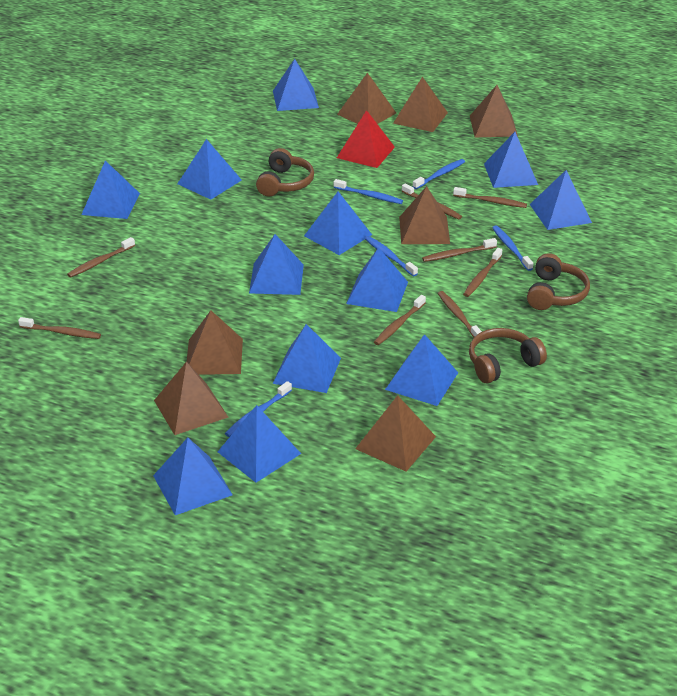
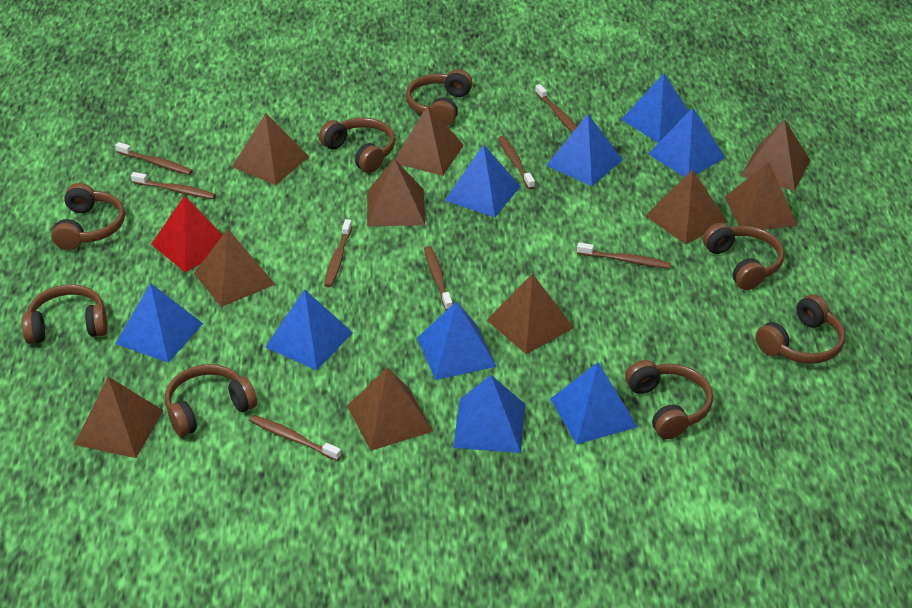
blue pyramid: 12 -> 9
blue toothbrush: 5 -> 0
brown headphones: 3 -> 8
brown pyramid: 7 -> 10

